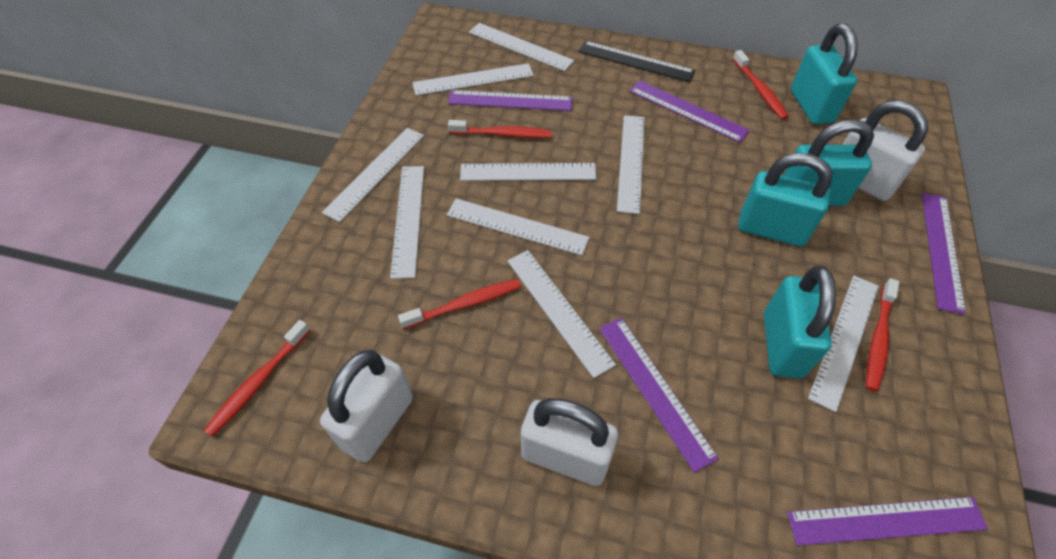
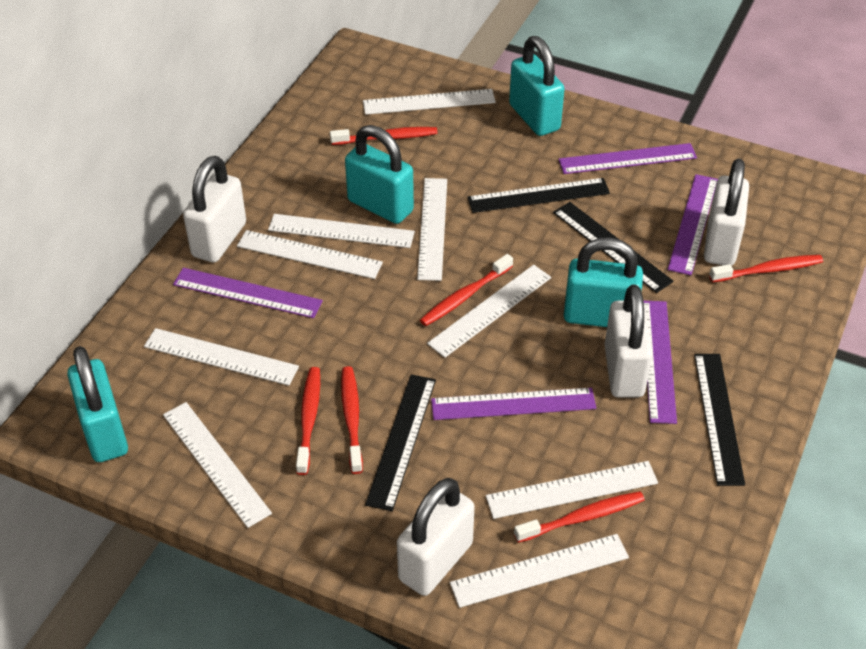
black ruler: 1 -> 4
red toothbrush: 5 -> 6
white padlock: 3 -> 4

